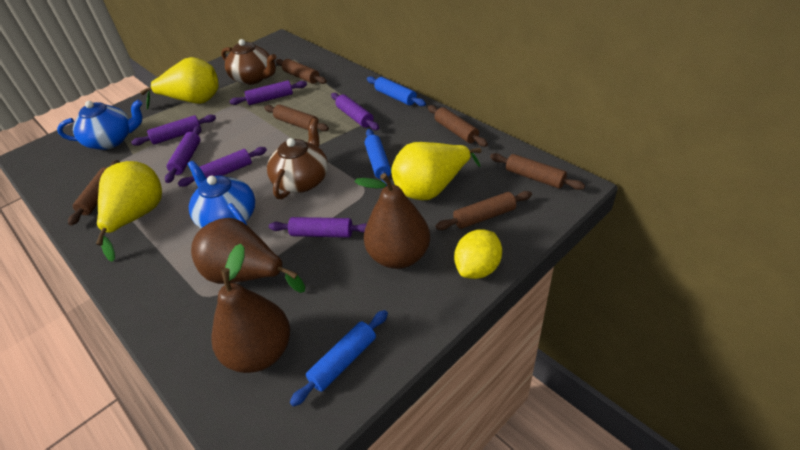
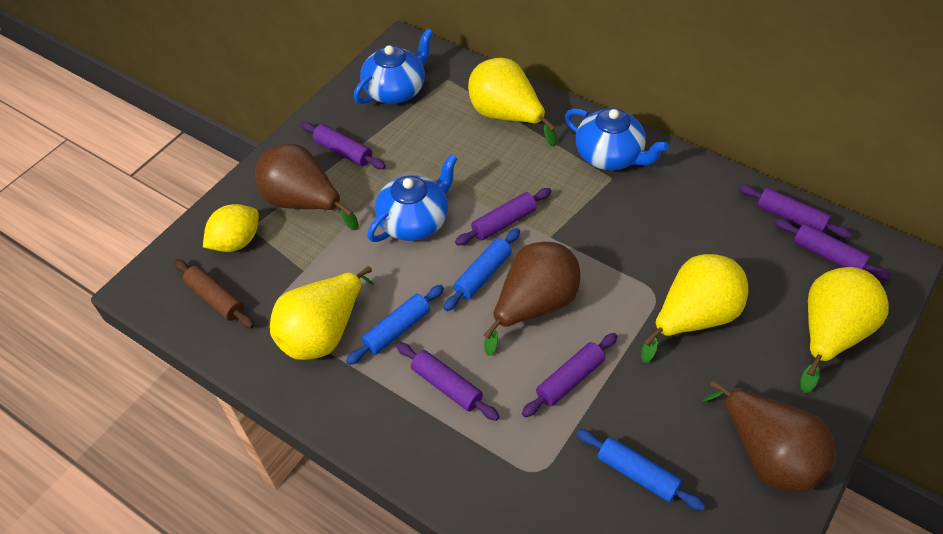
blue teapot: 2 -> 3
brown rolling pin: 6 -> 1
brown teapot: 2 -> 0
yellow pear: 3 -> 4

